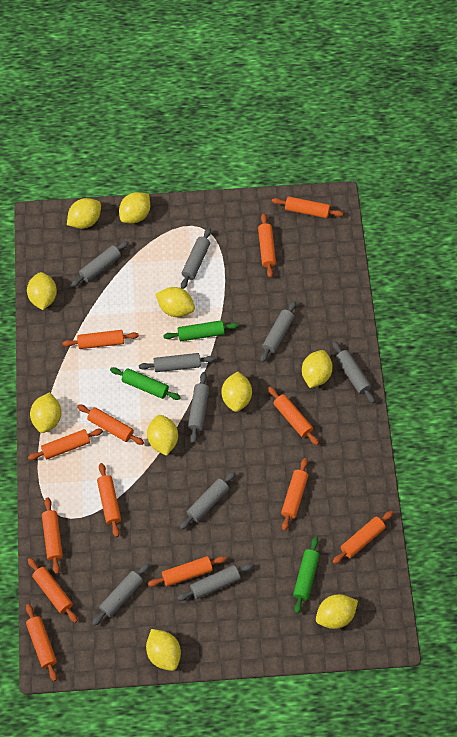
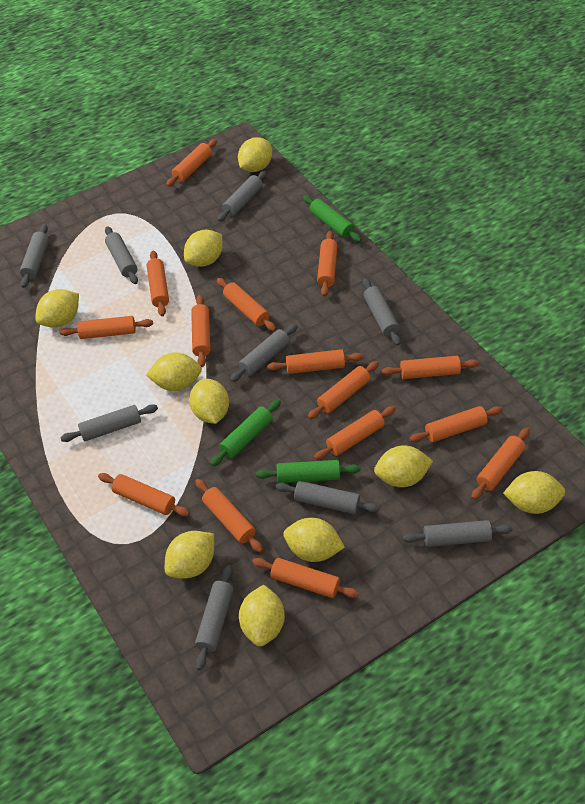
orange rolling pin: 13 -> 15

